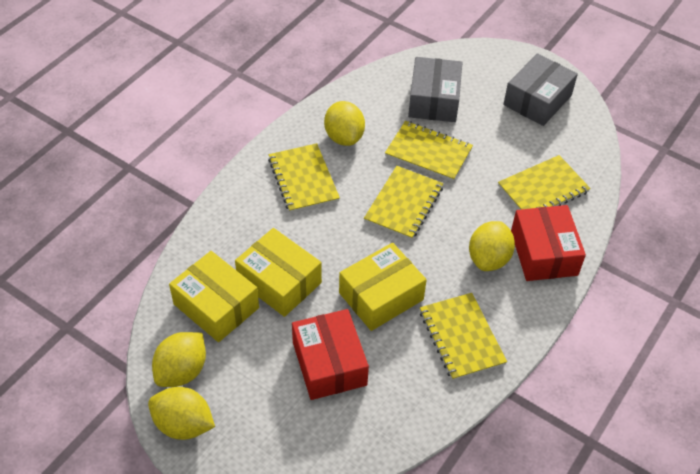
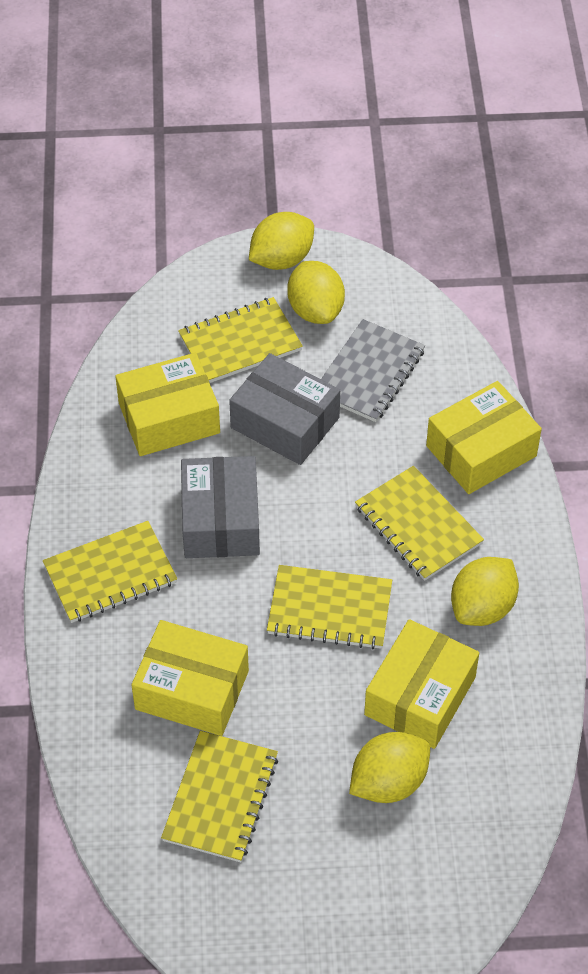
grey notebook: 0 -> 1
red box: 2 -> 0
yellow box: 3 -> 4

